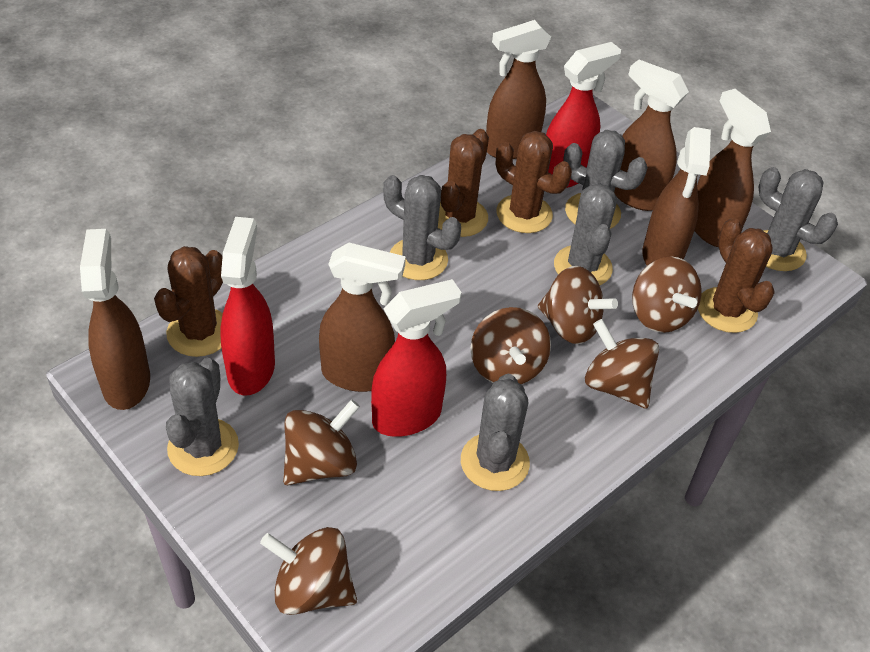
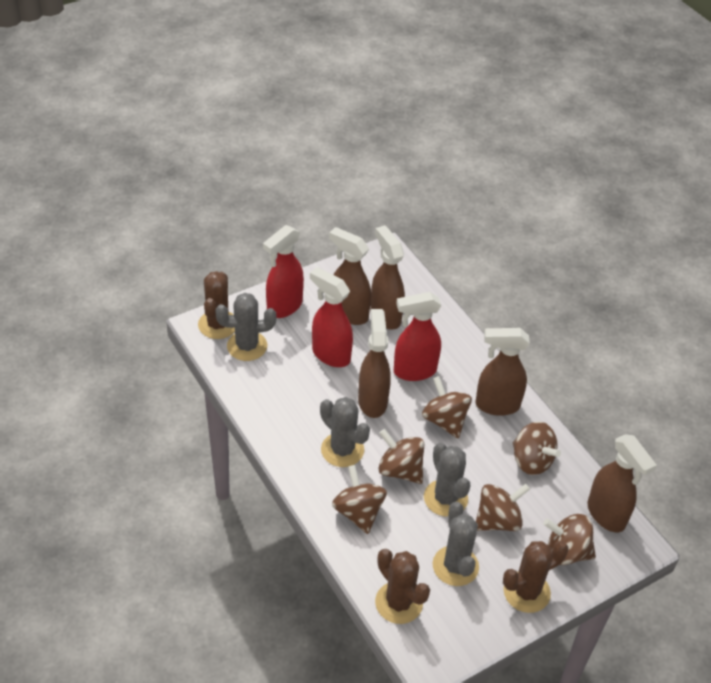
brown cactus: 4 -> 3
brown spray bottle: 6 -> 5
grey cactus: 6 -> 4

